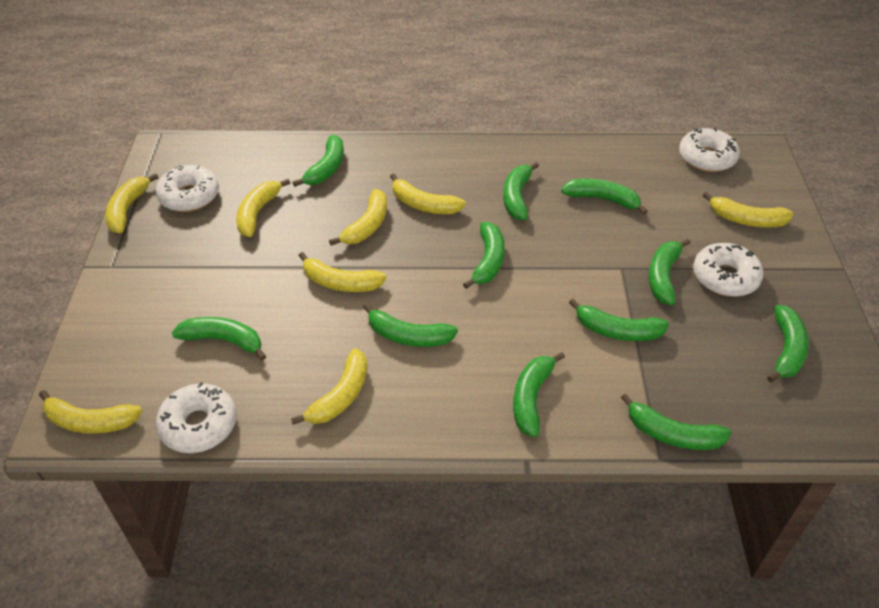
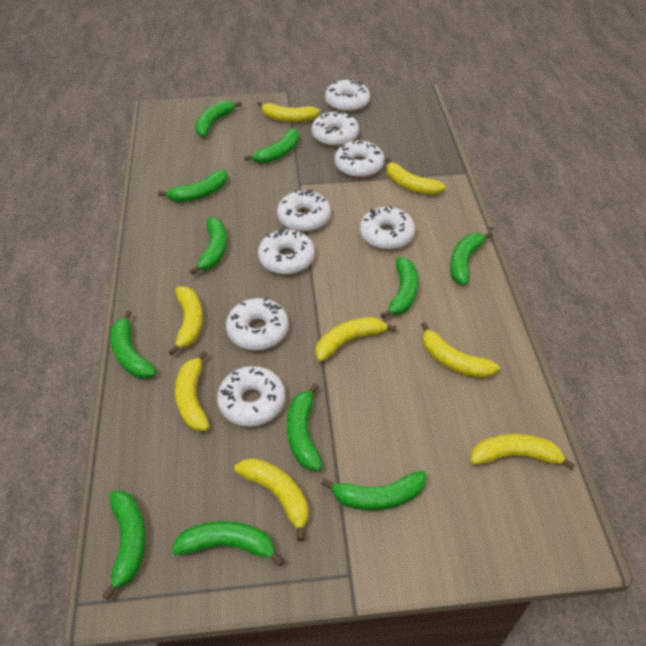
white donut: 4 -> 8

